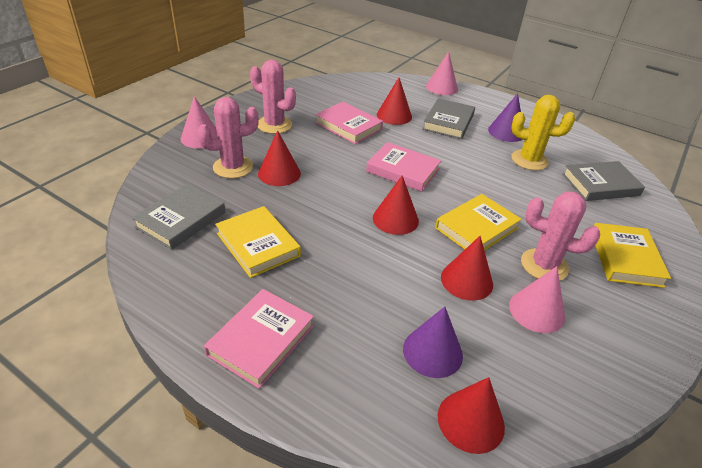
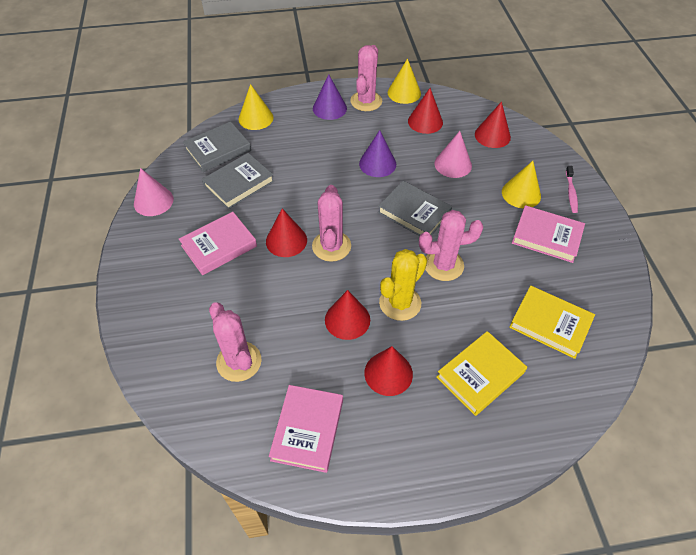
pink cactus: 3 -> 4
pink cone: 3 -> 2
pink toothbrush: 0 -> 1
yellow book: 3 -> 2
yellow cone: 0 -> 3

